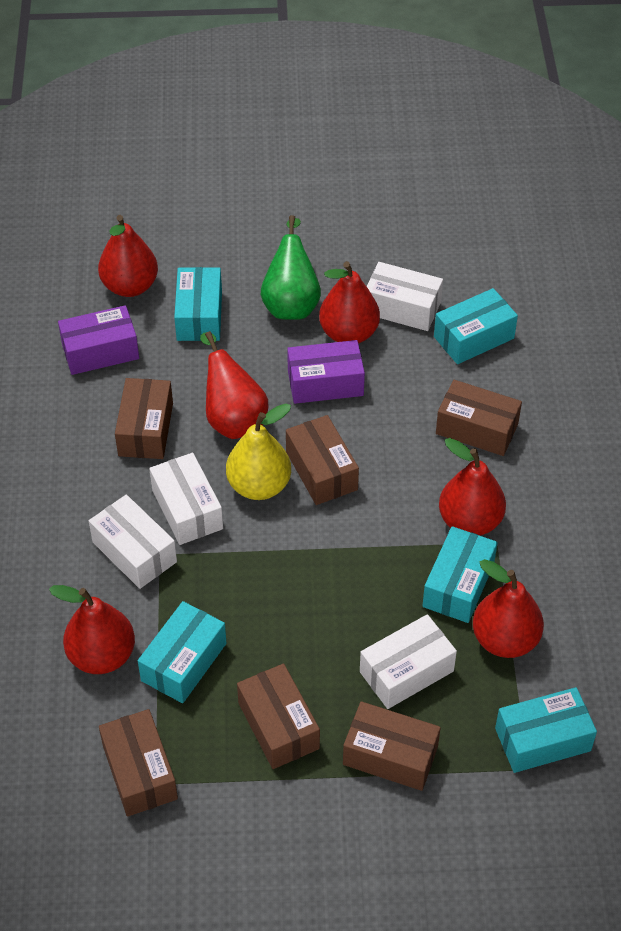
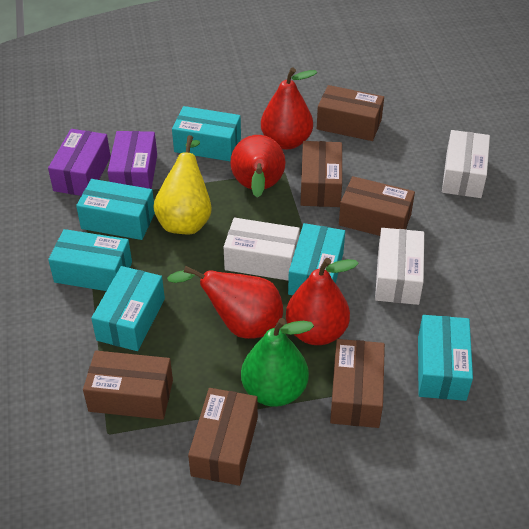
red pear: 6 -> 4
turquoise box: 5 -> 6
white box: 4 -> 3

